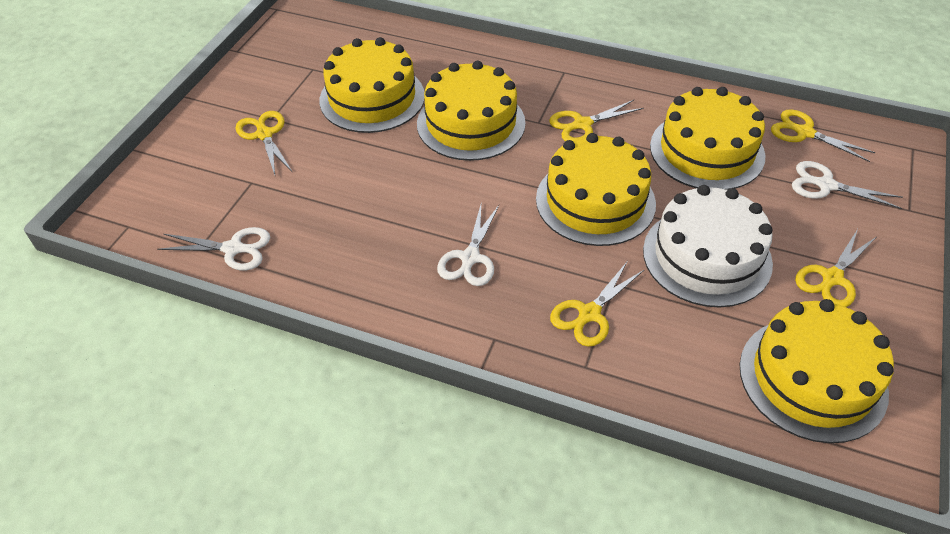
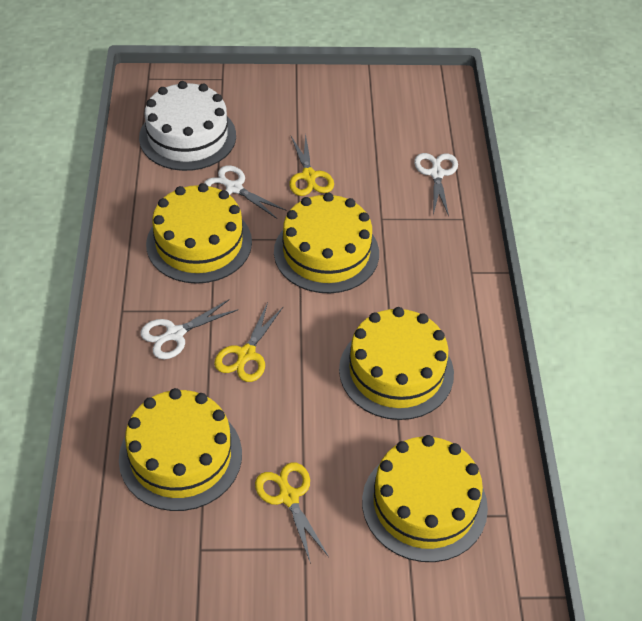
yellow scissors: 5 -> 3

